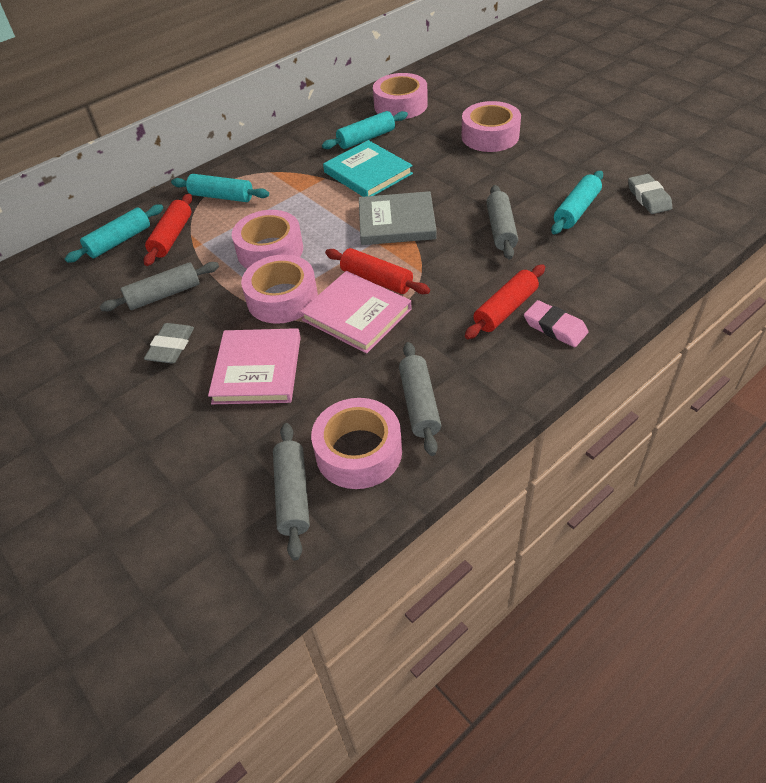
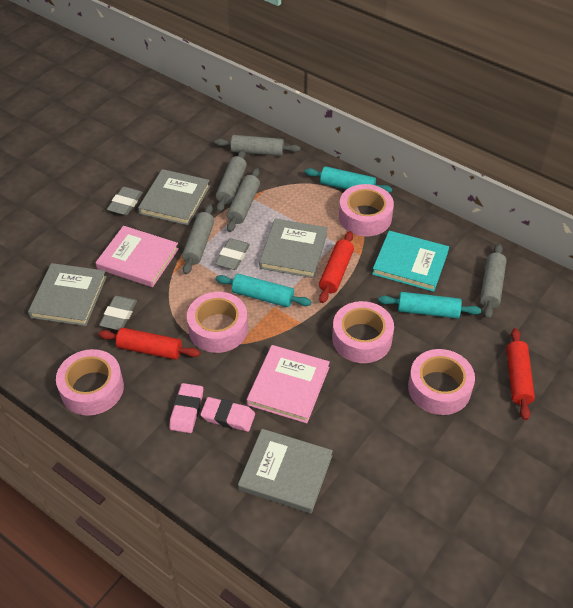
grey book: 1 -> 4
grey eraser: 2 -> 3
grey rolling pin: 4 -> 5
pink eraser: 1 -> 2
turquoise rolling pin: 4 -> 3

